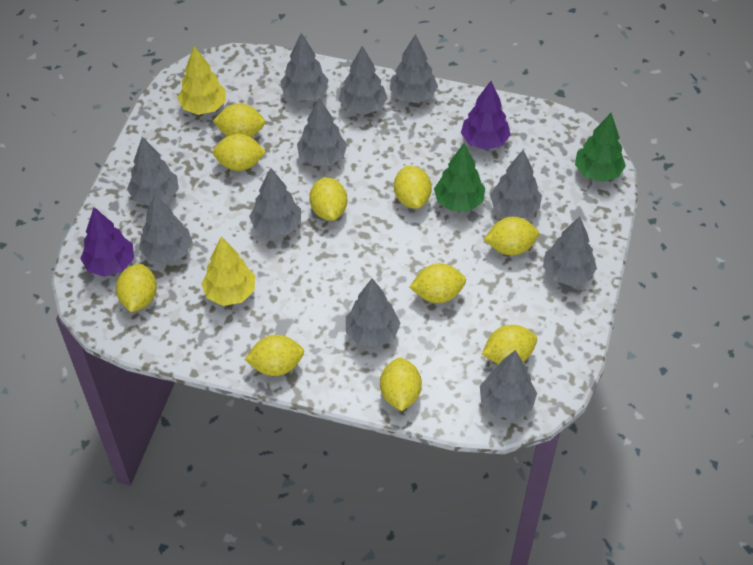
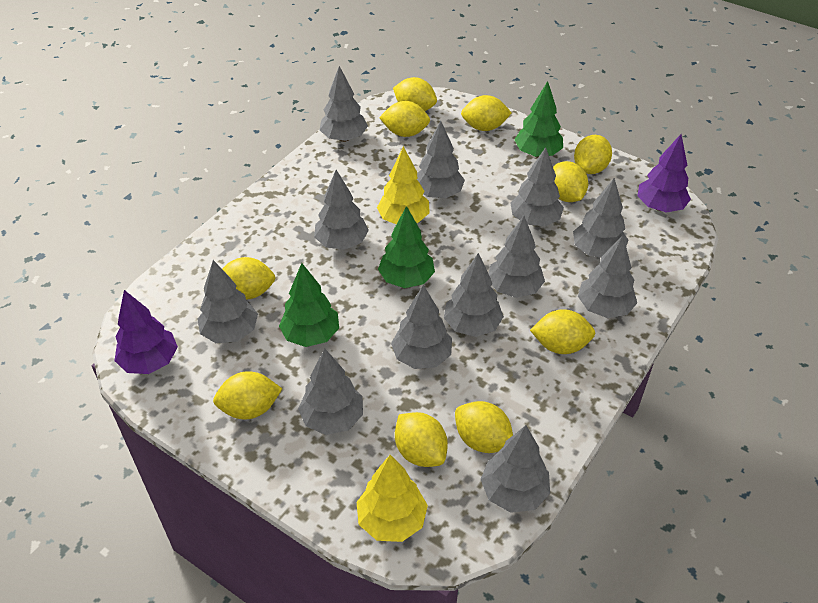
green tree: 2 -> 3
grey tree: 11 -> 12

